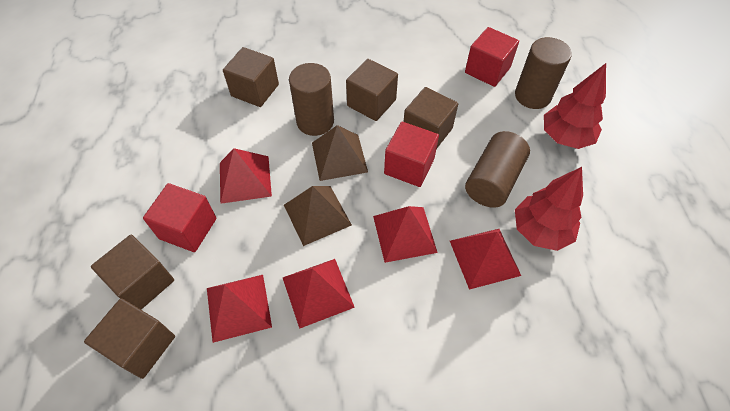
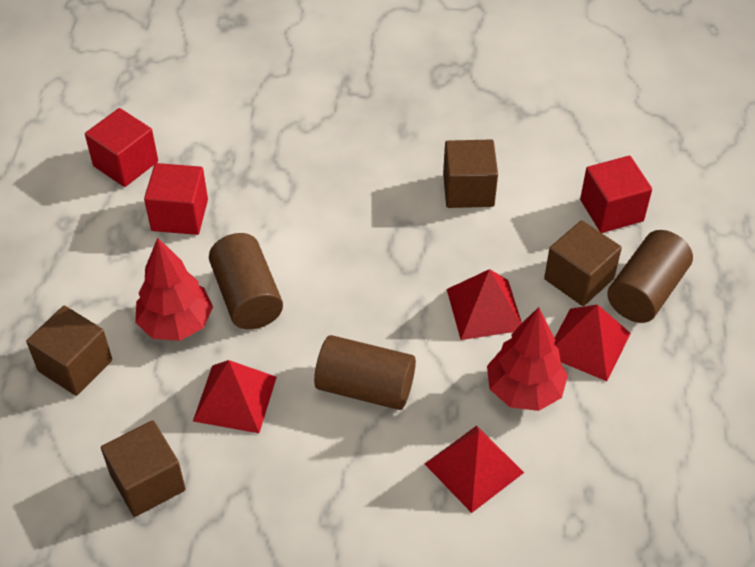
brown cube: 5 -> 4
brown pyramid: 2 -> 0
red pyramid: 5 -> 4

